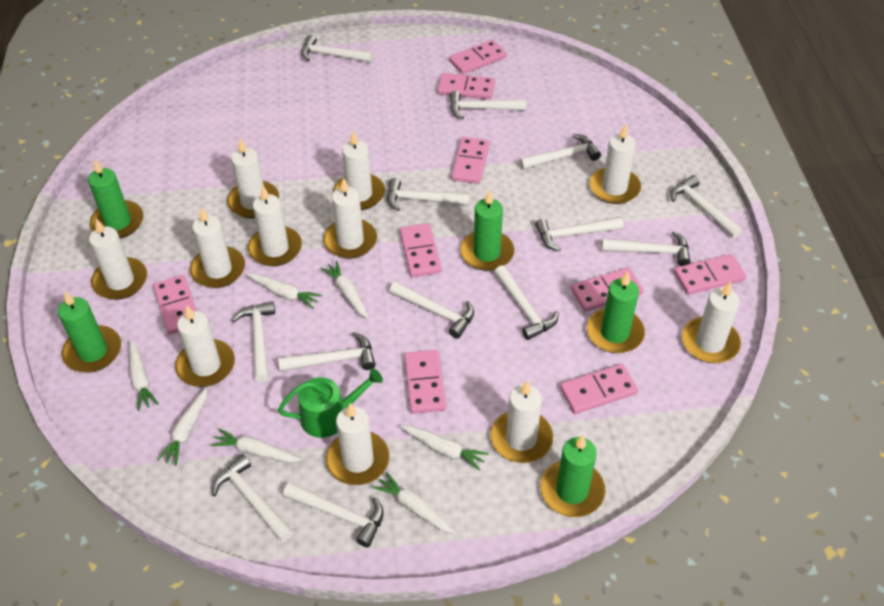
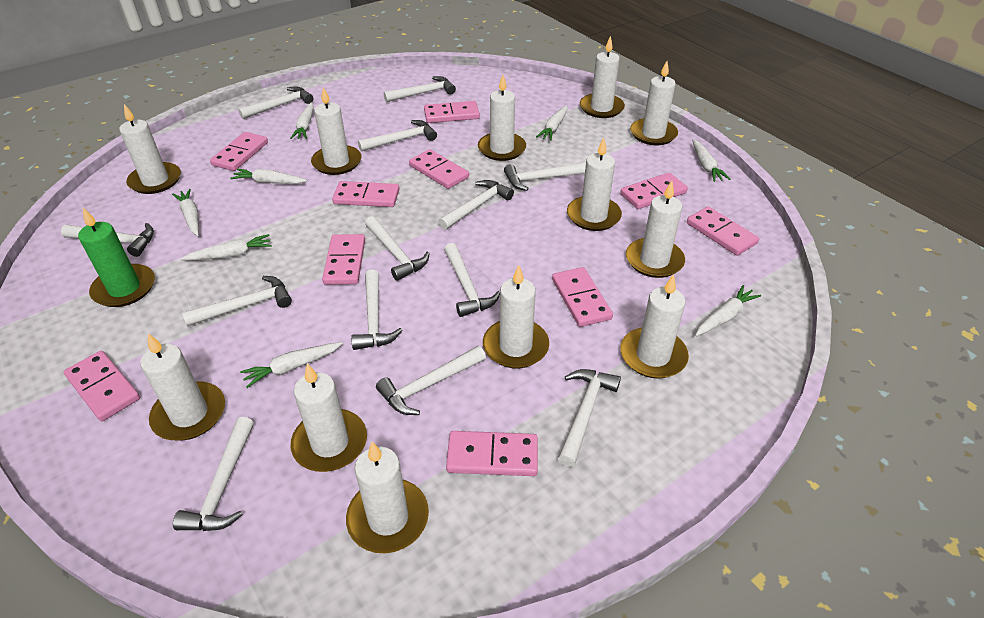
green candle: 5 -> 1
green watering can: 1 -> 0
pink domino: 9 -> 10
white candle: 11 -> 12
white carrot: 7 -> 8

